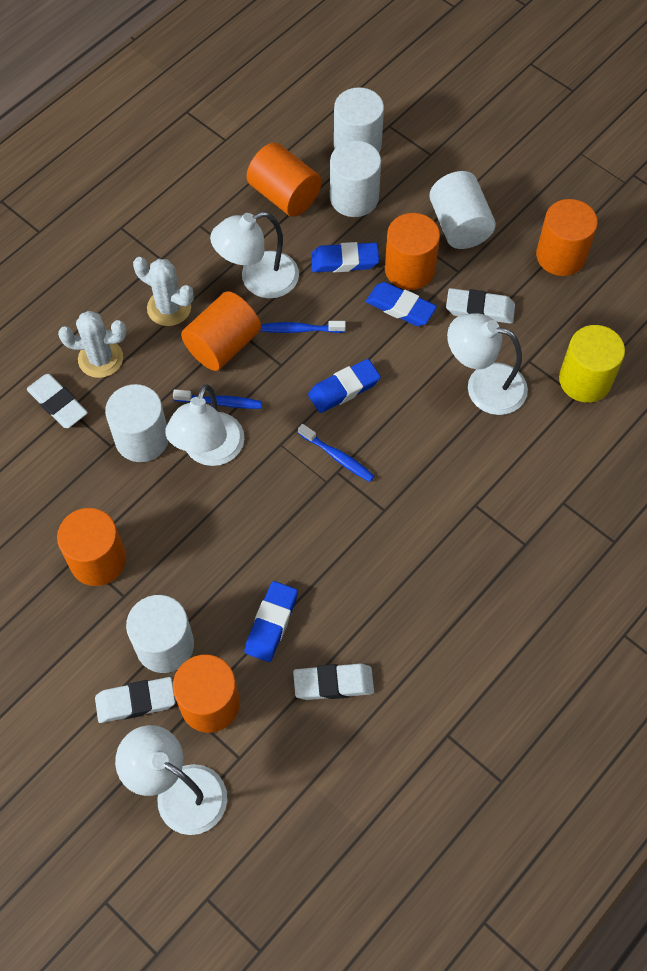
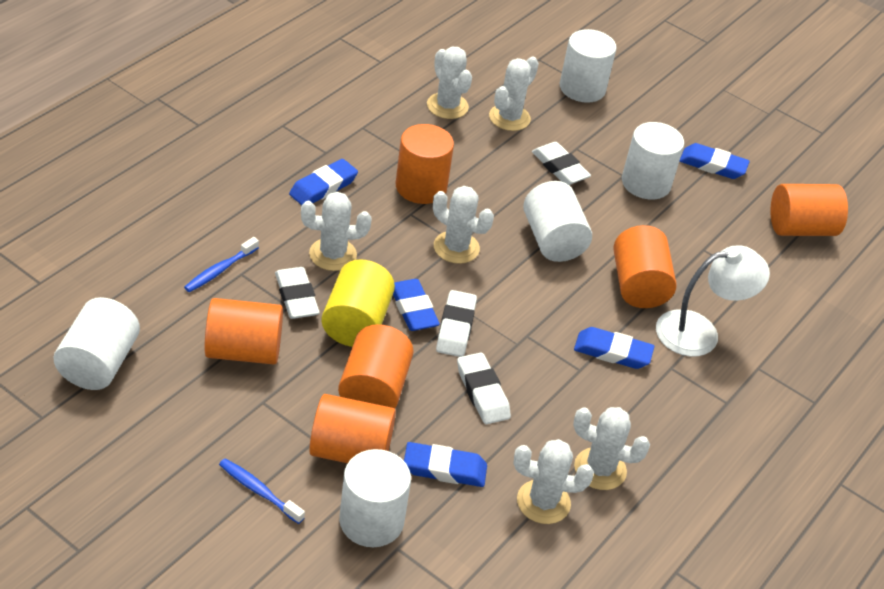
blue eraser: 4 -> 5
blue toothbrush: 3 -> 2
white cactus: 2 -> 6
white lamp: 4 -> 1

